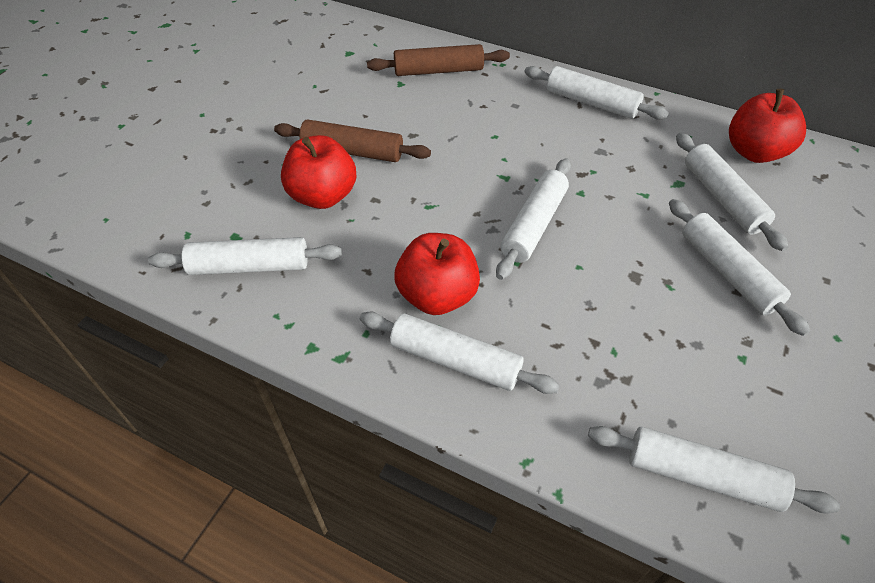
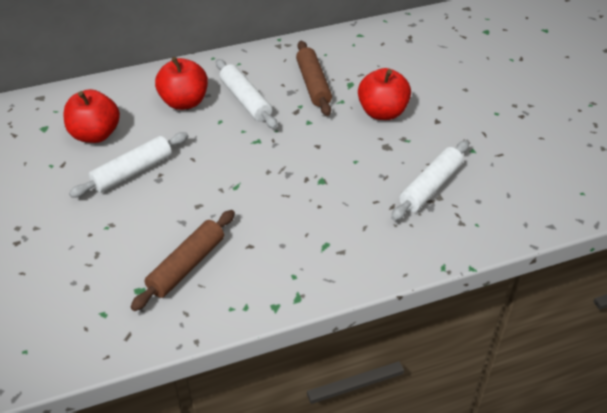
white rolling pin: 7 -> 3

